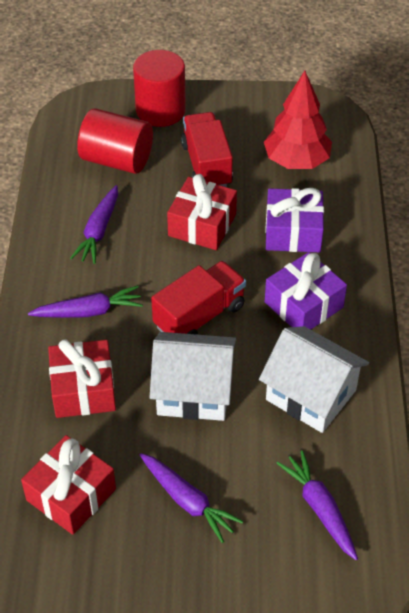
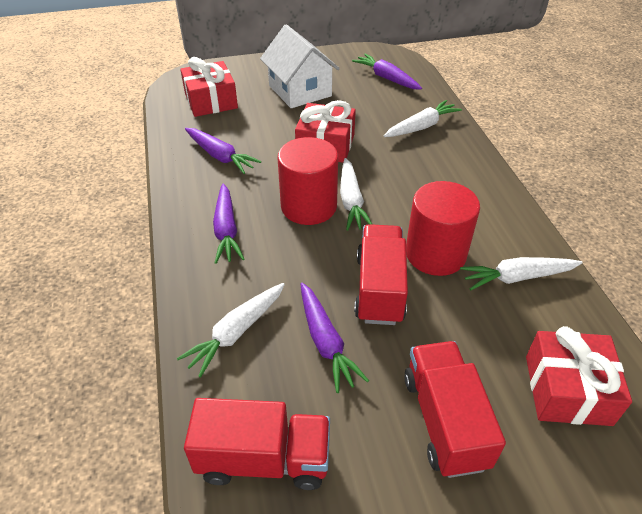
purple gift: 2 -> 0
red tree: 1 -> 0
red truck: 2 -> 3
white carrot: 0 -> 4
white house: 2 -> 1

